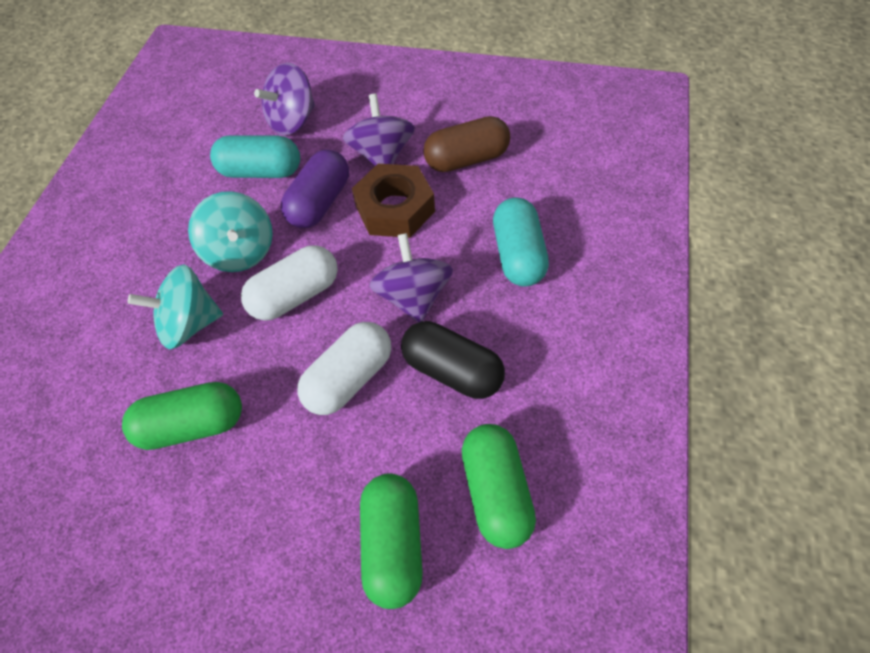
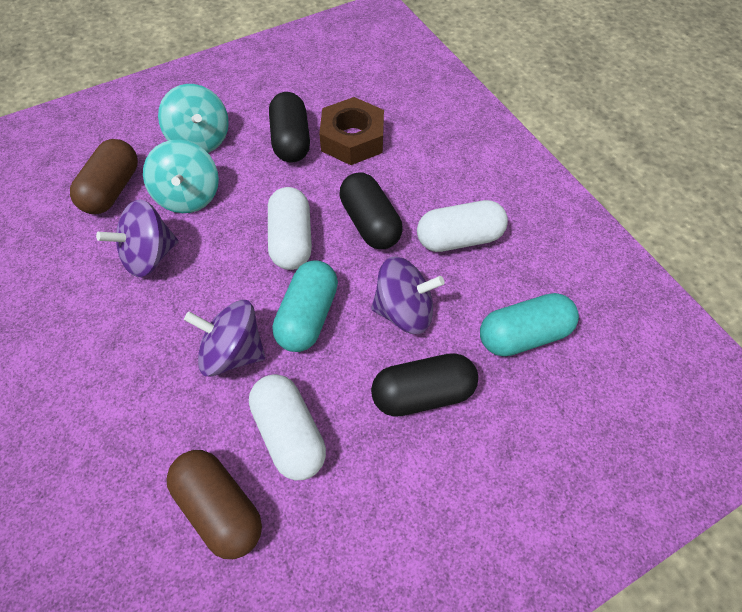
black capsule: 1 -> 3
brown capsule: 1 -> 2
green capsule: 3 -> 0
purple capsule: 1 -> 0
white capsule: 2 -> 3

